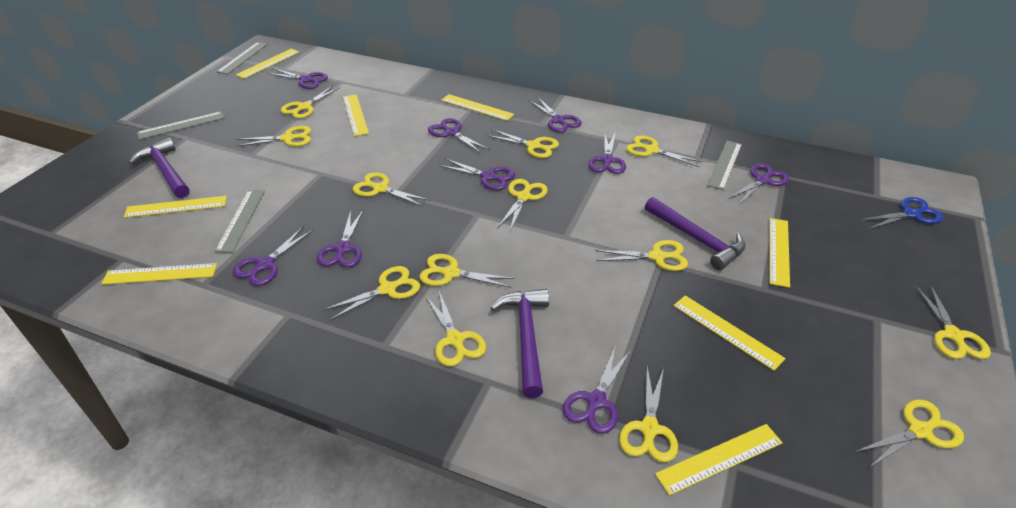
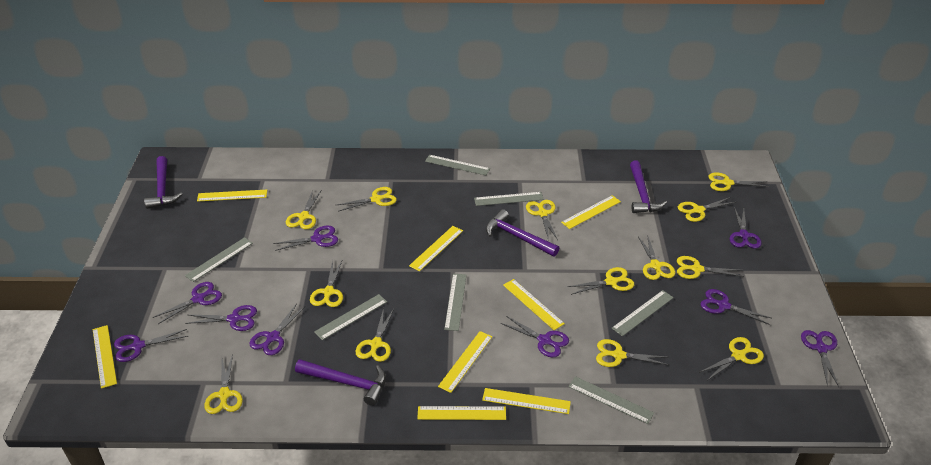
blue scissors: 1 -> 0
grey ruler: 4 -> 7
purple hammer: 3 -> 4

